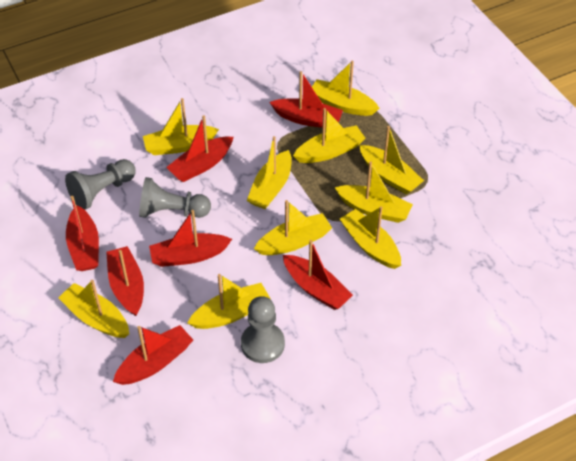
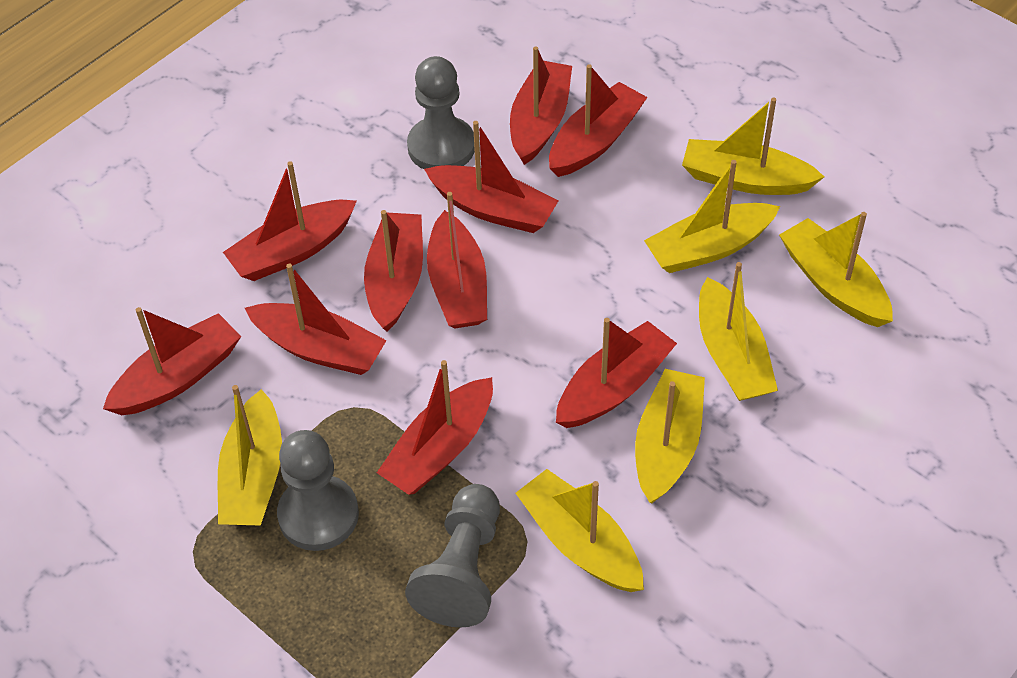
red boat: 7 -> 10
yellow boat: 10 -> 7

